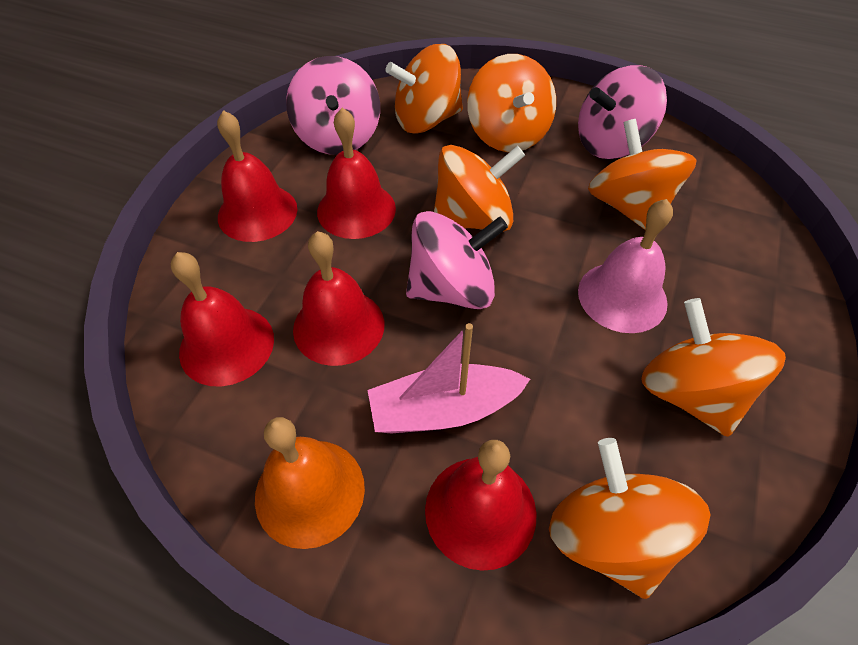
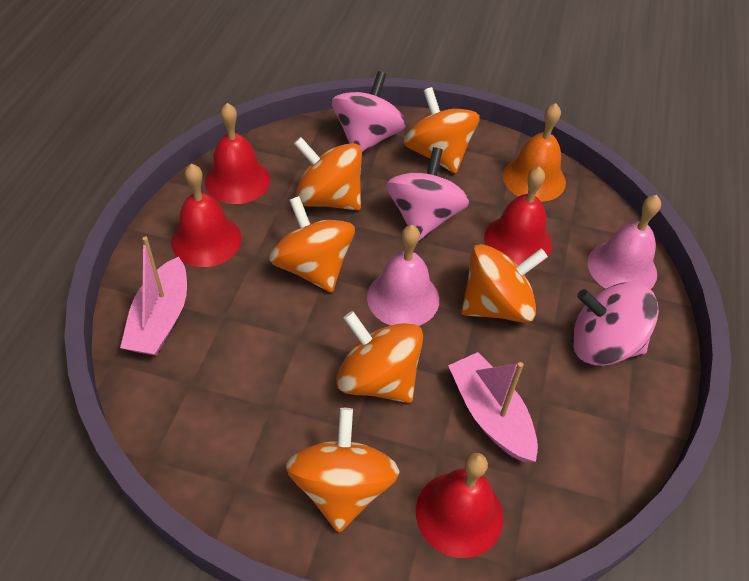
pink bell: 1 -> 2
pink boat: 1 -> 2
red bell: 5 -> 4

